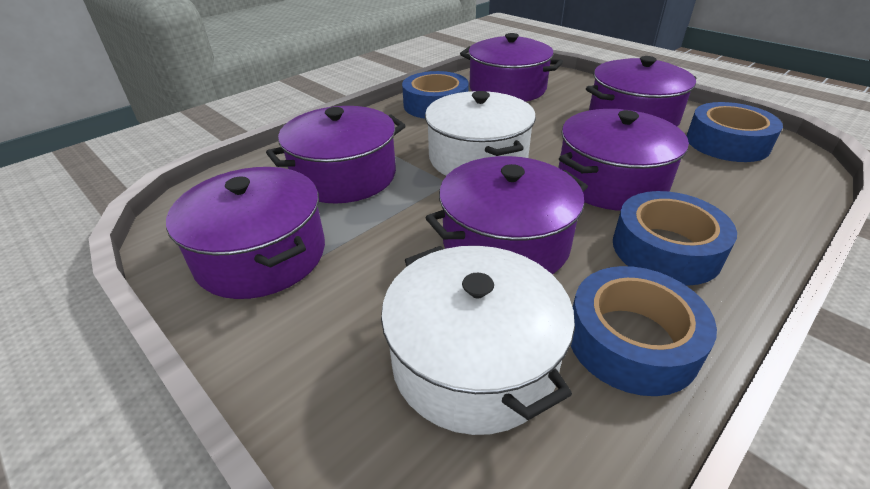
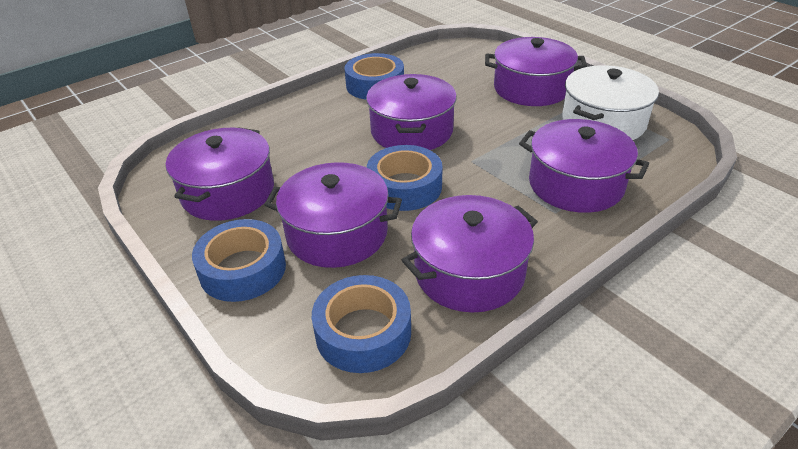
white pot: 2 -> 1

